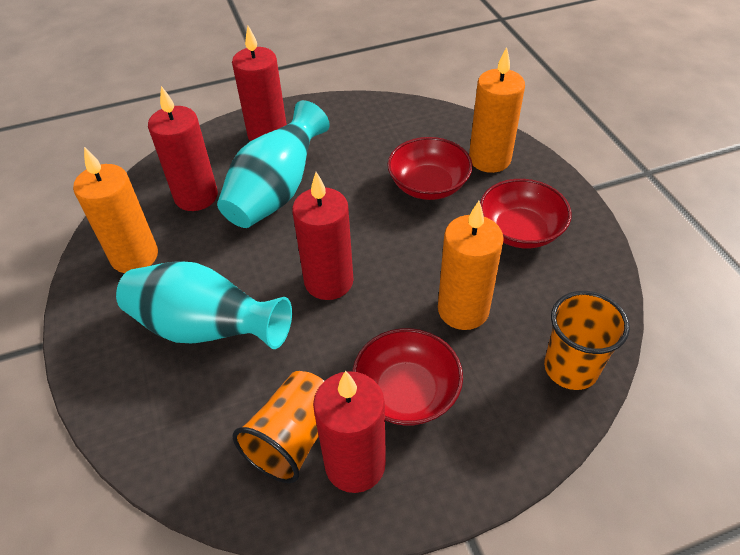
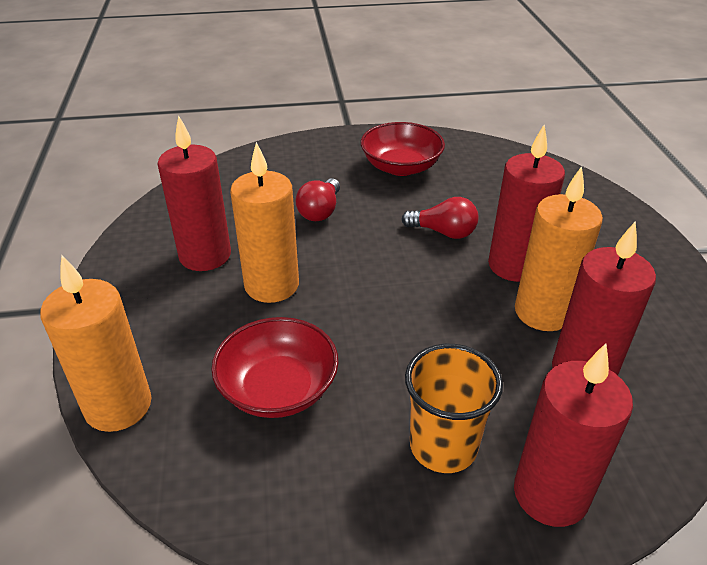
orange cup: 2 -> 1
red bowl: 3 -> 2
red light bulb: 0 -> 2
turquoise vase: 2 -> 0

